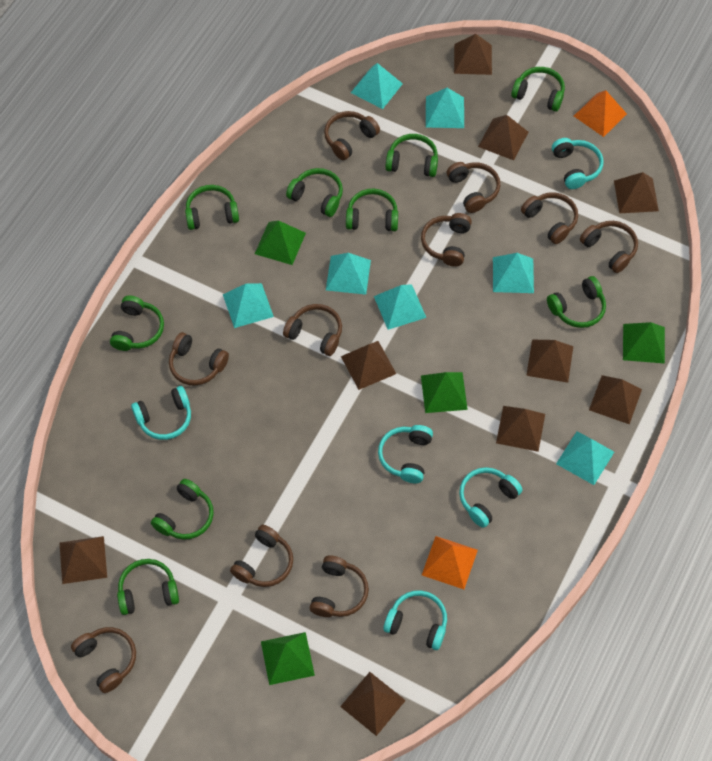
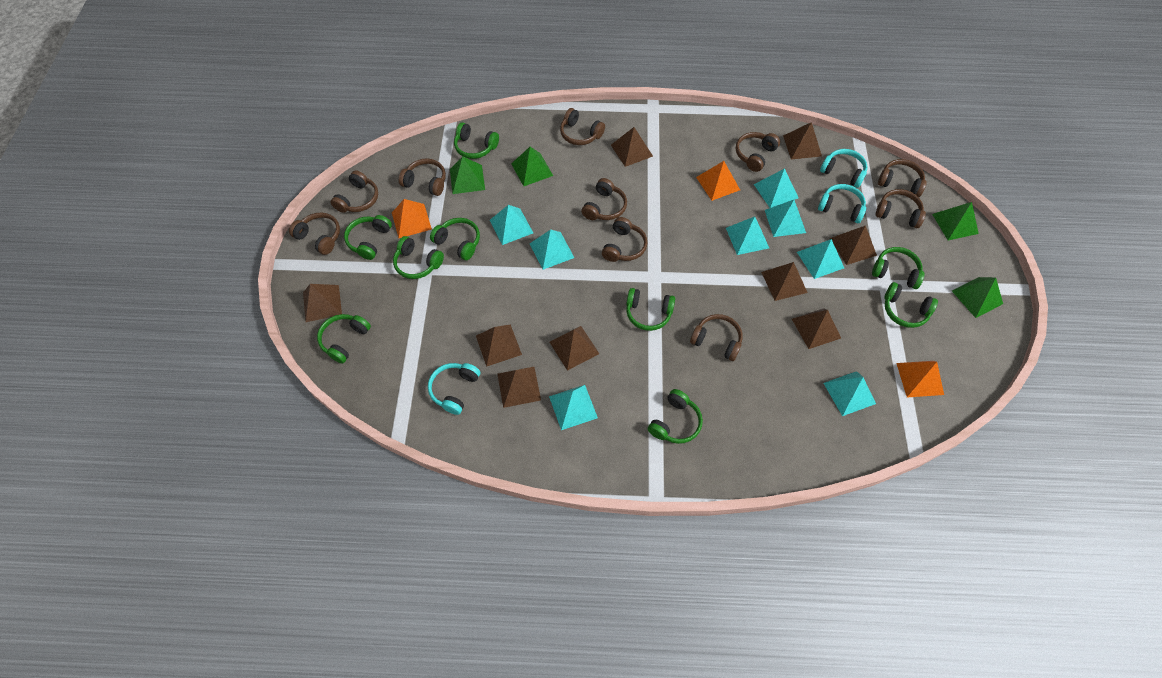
orange pyramid: 2 -> 3
turquoise headphones: 5 -> 3
turquoise pyramid: 7 -> 8

